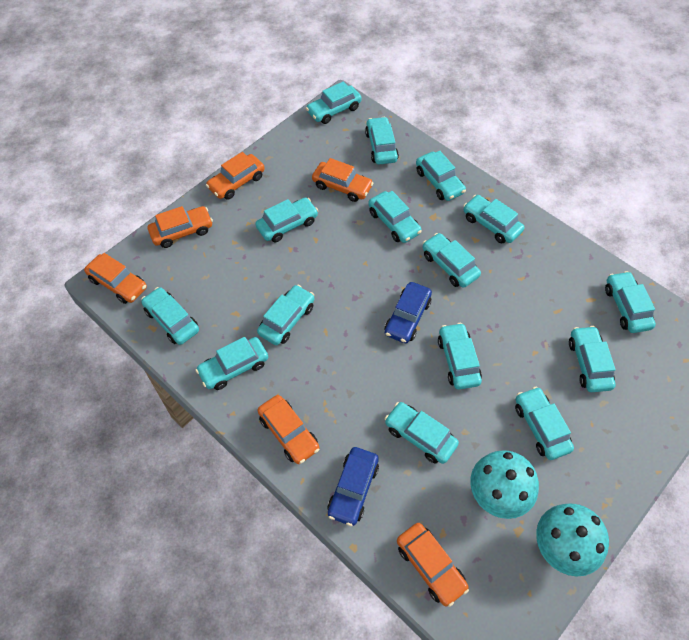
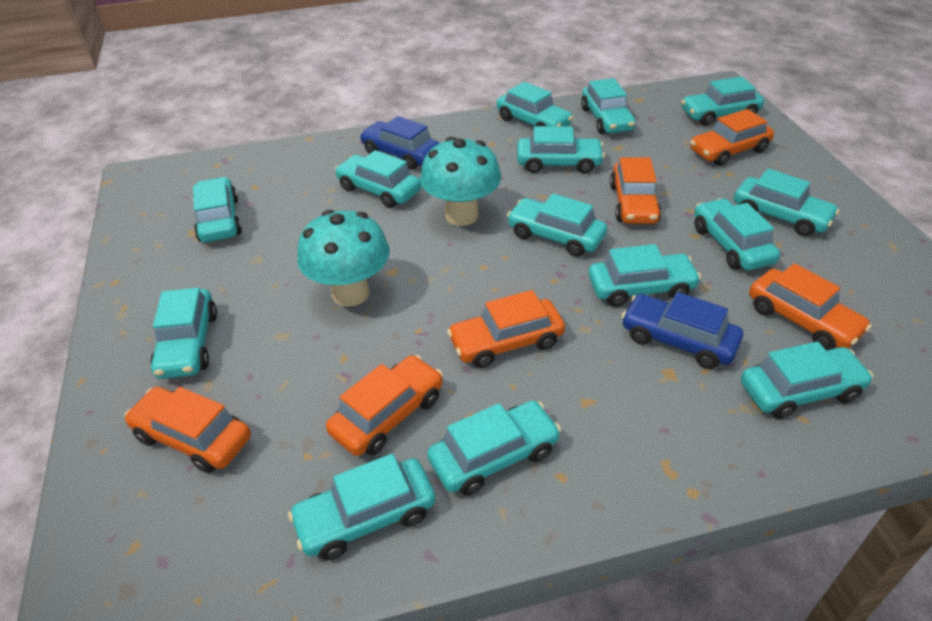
turquoise car: 15 -> 14

